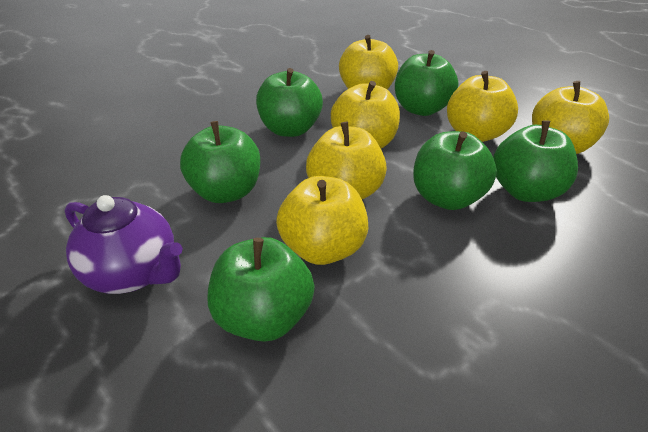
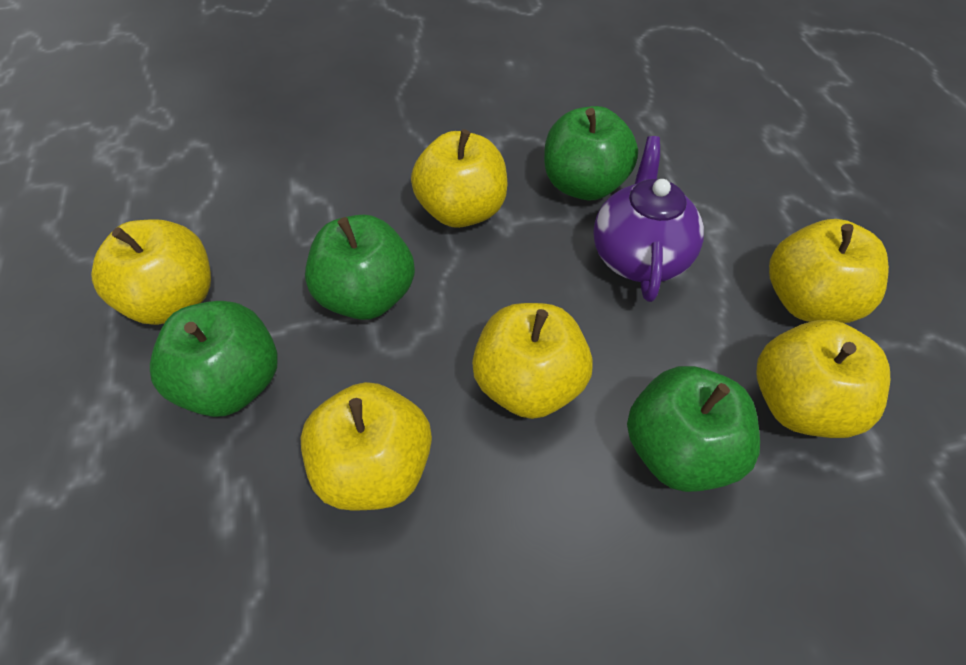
green apple: 6 -> 4

